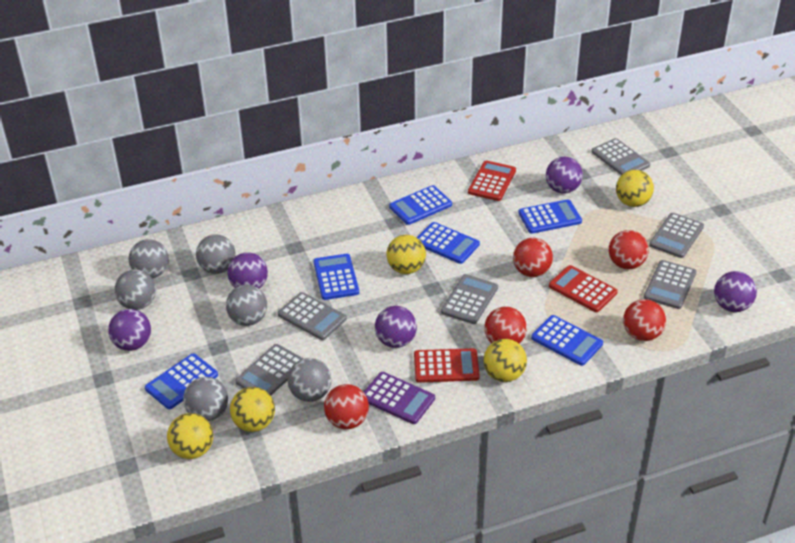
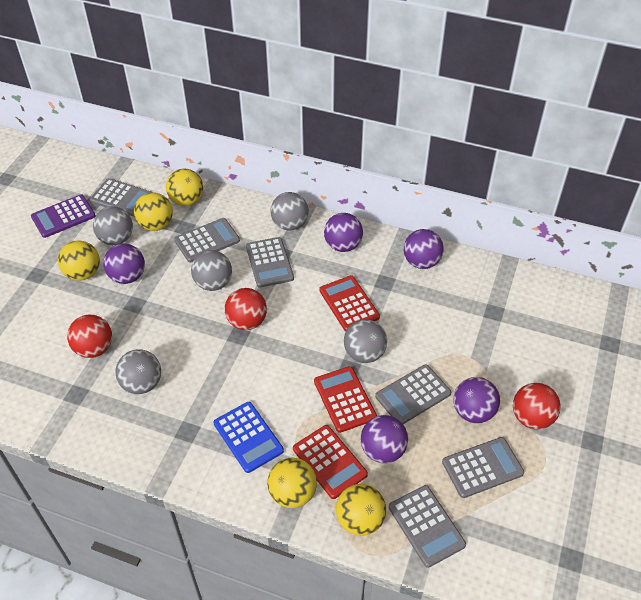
blue calculator: 6 -> 1
grey ball: 6 -> 5
red ball: 5 -> 3

